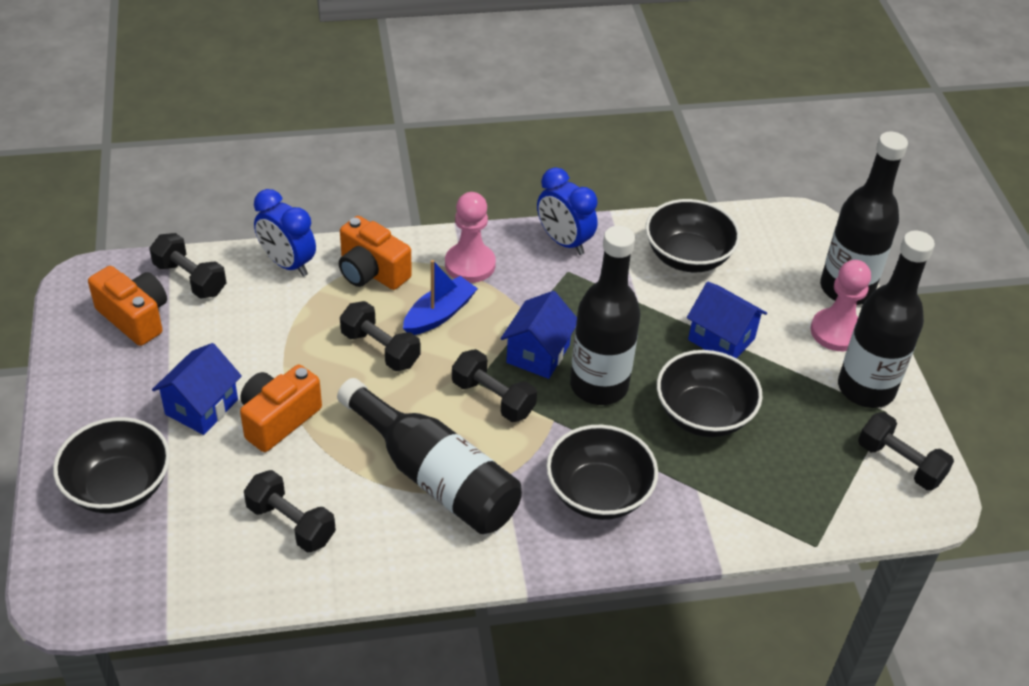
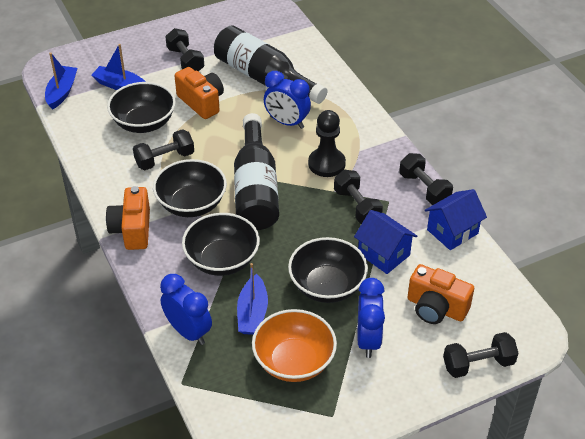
black bottle: 4 -> 2
black pawn: 0 -> 1
blue boat: 1 -> 3
blue clock: 2 -> 3
blue house: 3 -> 2
orange bowl: 0 -> 1
pink pawn: 2 -> 0

